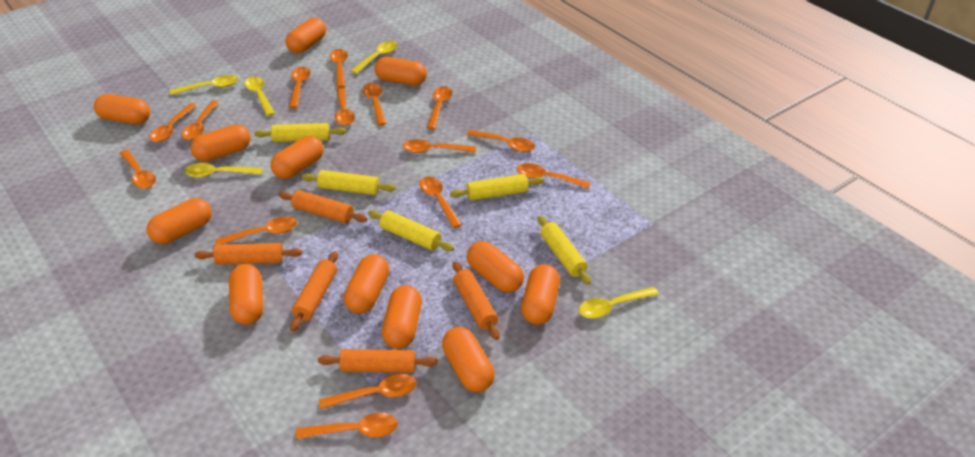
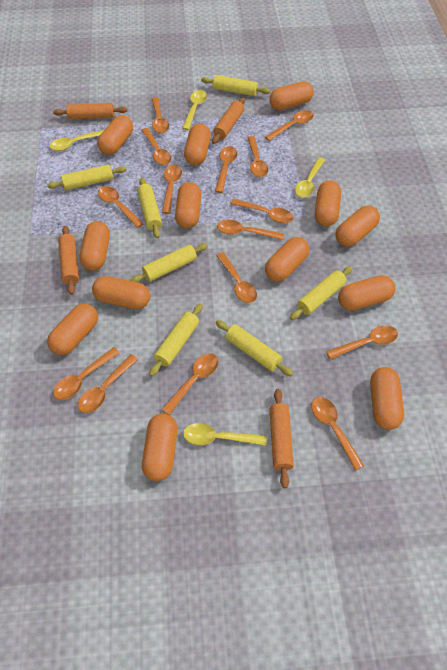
orange capsule: 12 -> 13
orange rolling pin: 5 -> 4
yellow rolling pin: 5 -> 7
yellow spoon: 5 -> 4

